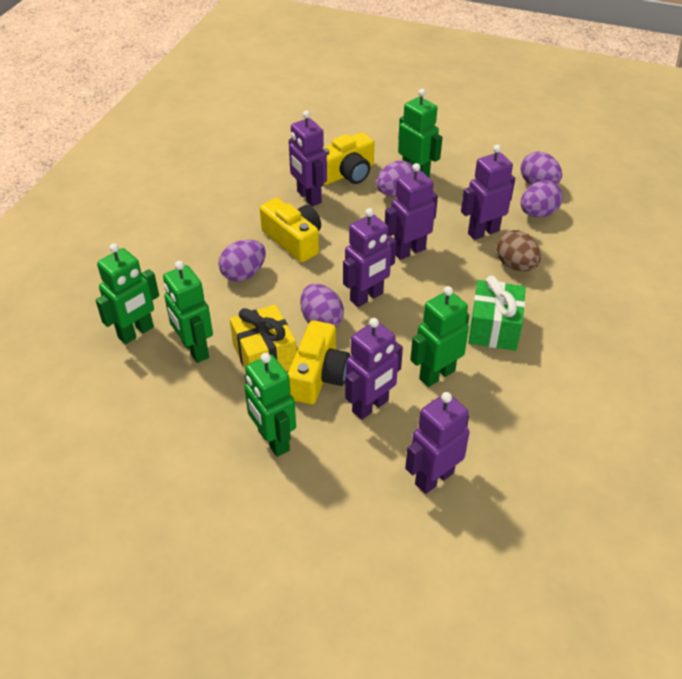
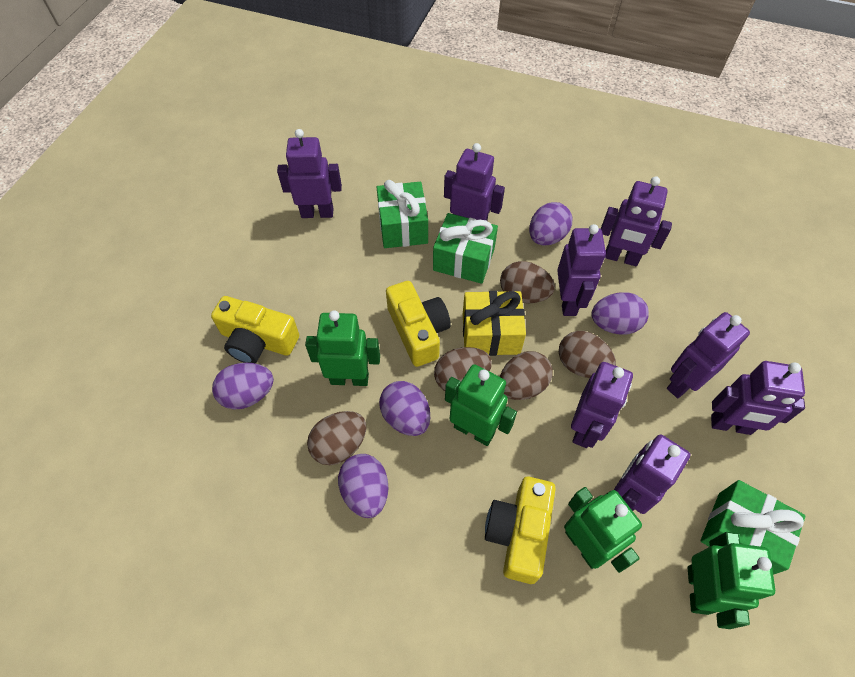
brown egg: 1 -> 5
green gift: 1 -> 3
green robot: 5 -> 4
purple robot: 6 -> 8

